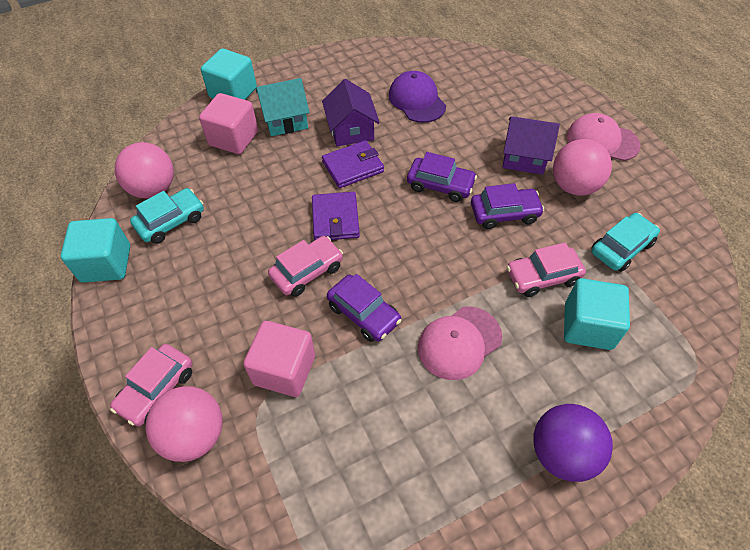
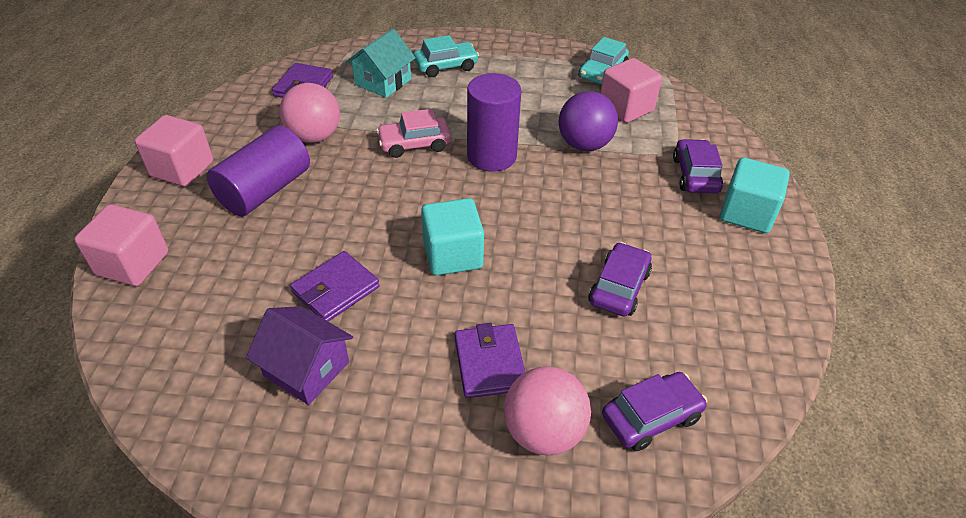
pink ball: 3 -> 2
pink cap: 2 -> 0
pink car: 3 -> 1
pink cube: 2 -> 3
purple cap: 1 -> 0
purple cylinder: 0 -> 2
purple house: 2 -> 1
purple wallet: 2 -> 3
turquoise cube: 3 -> 2

